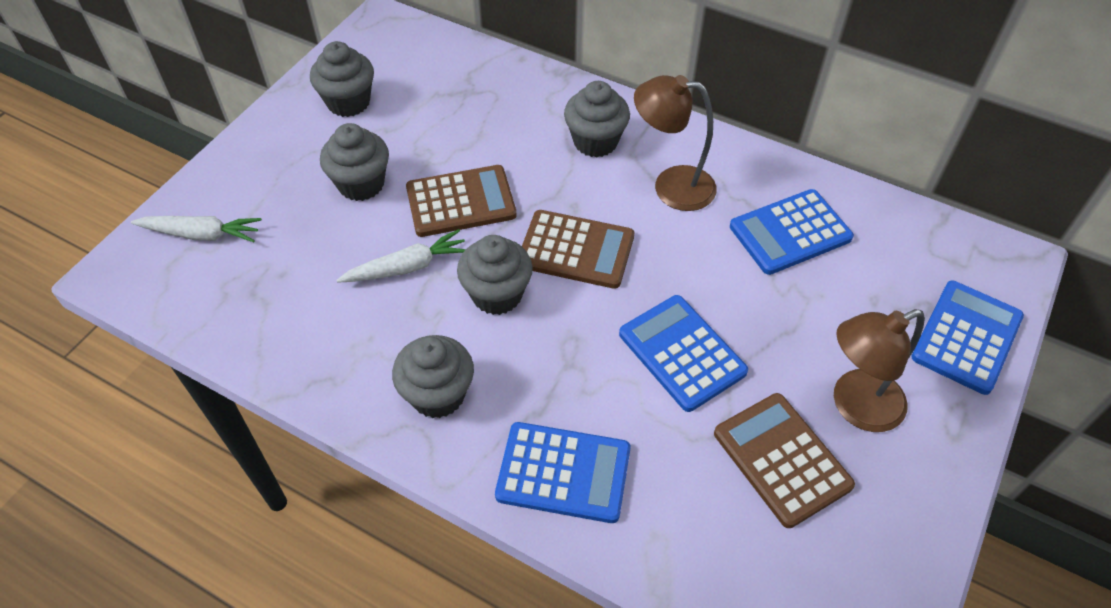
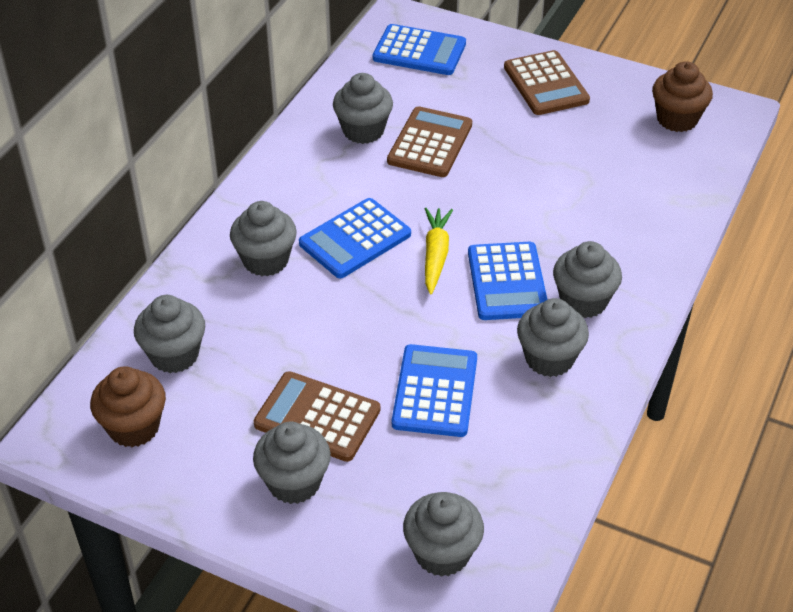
brown cupcake: 0 -> 2
brown lamp: 2 -> 0
grey cupcake: 5 -> 7
white carrot: 2 -> 0
yellow carrot: 0 -> 1

